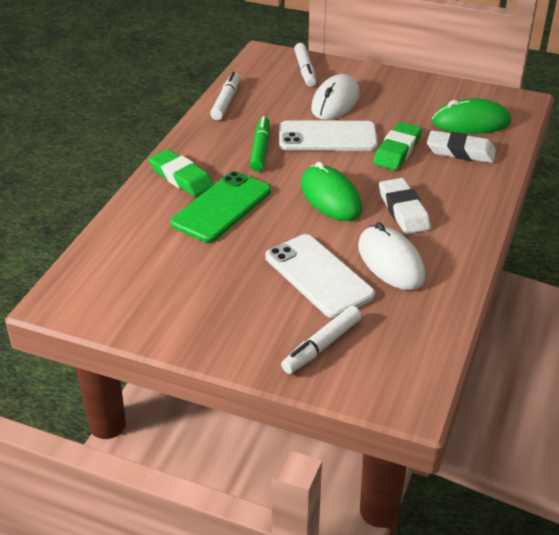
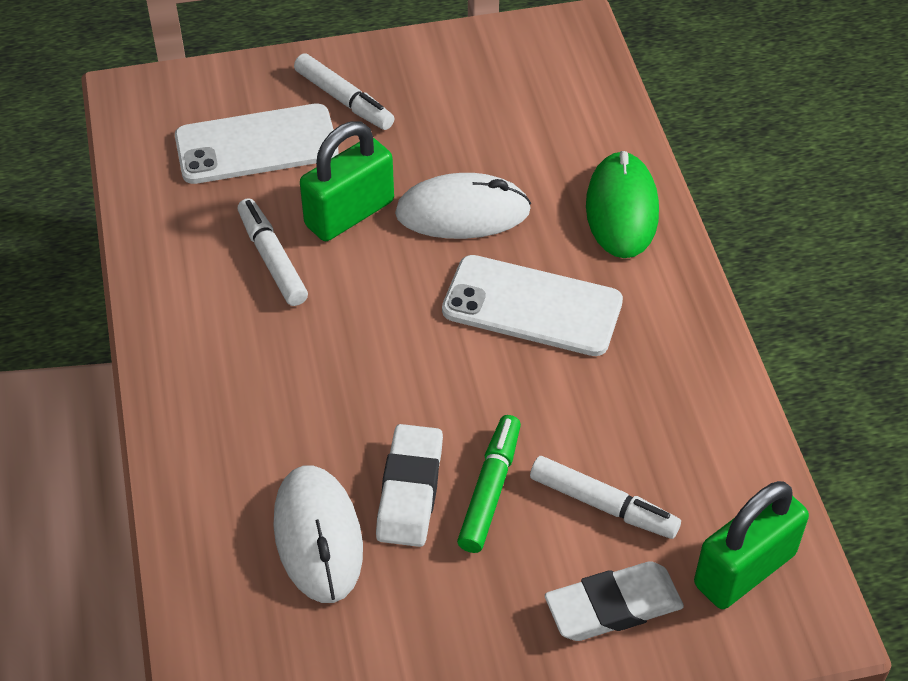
green eraser: 2 -> 0
green mouse: 2 -> 1
green padlock: 0 -> 2
green phone: 1 -> 0

